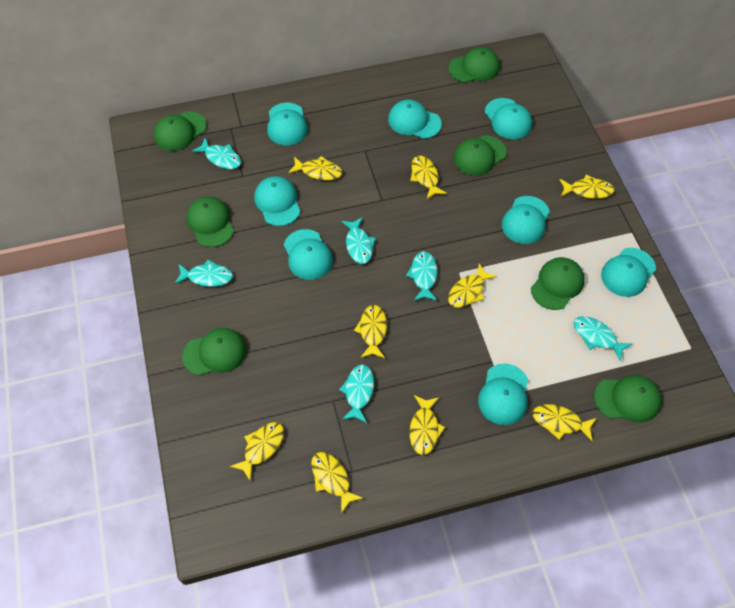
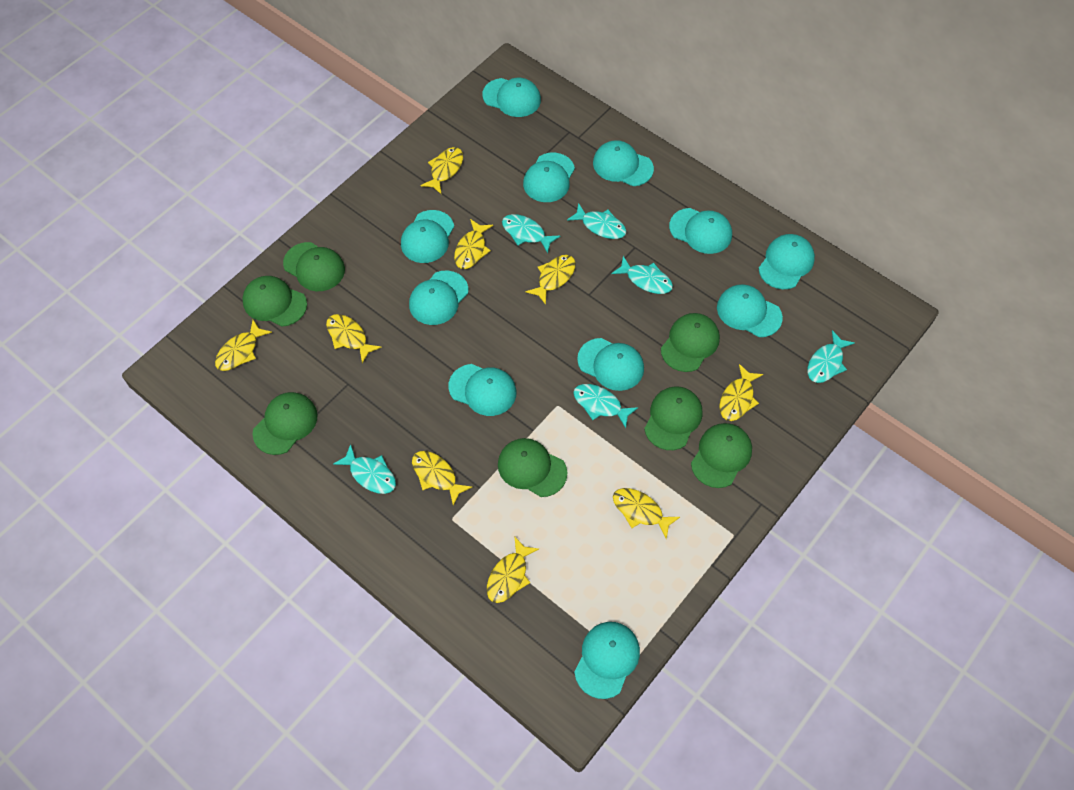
turquoise cap: 8 -> 11

